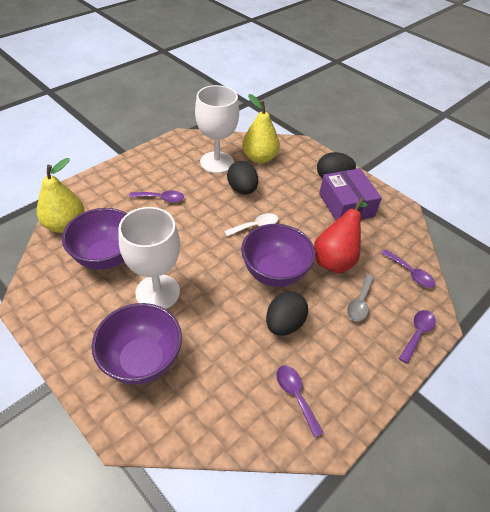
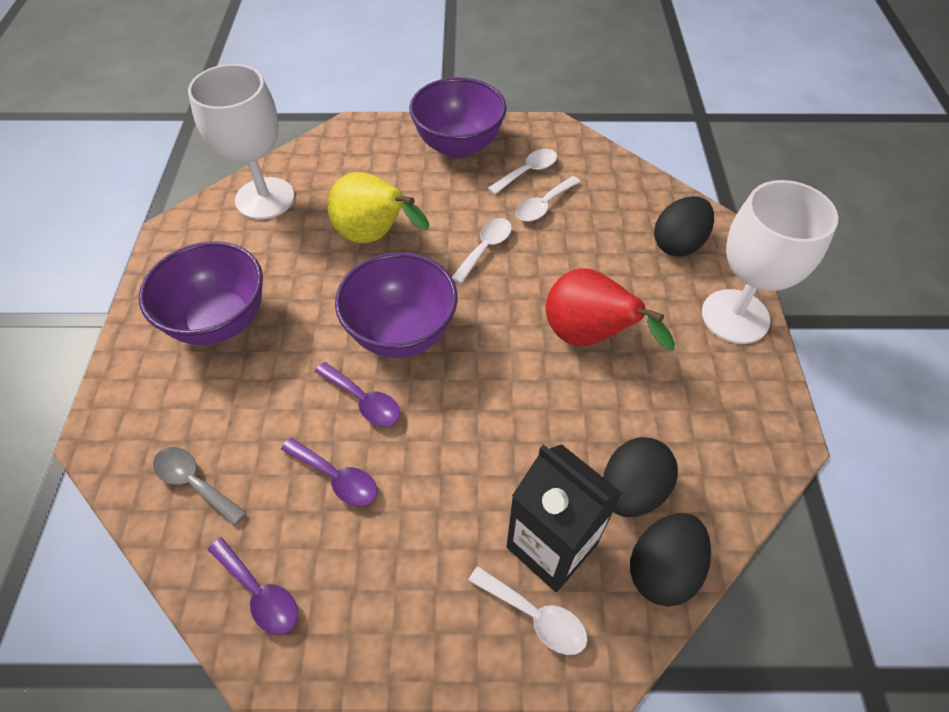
black carton: 0 -> 1
purple box: 1 -> 0
purple spoon: 4 -> 3
white spoon: 1 -> 4
yellow pear: 2 -> 1

